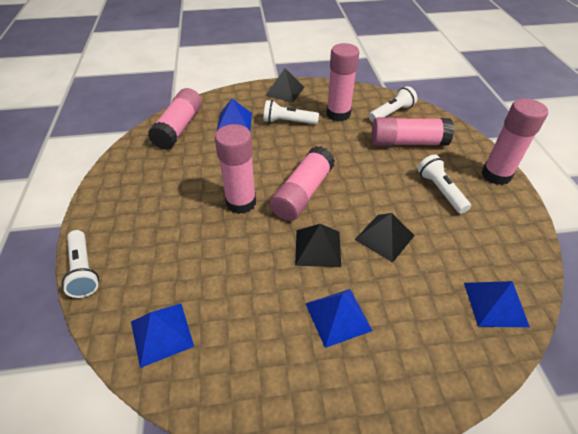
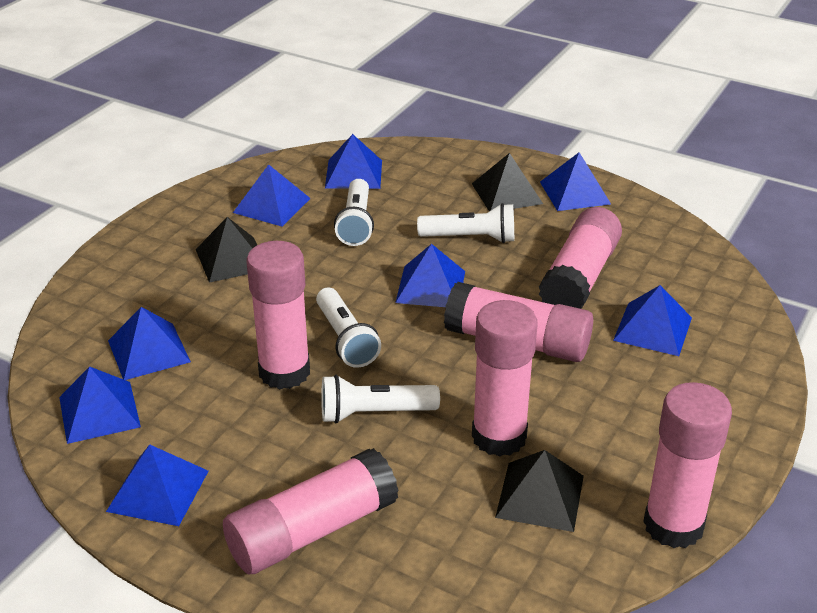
blue pyramid: 4 -> 8

